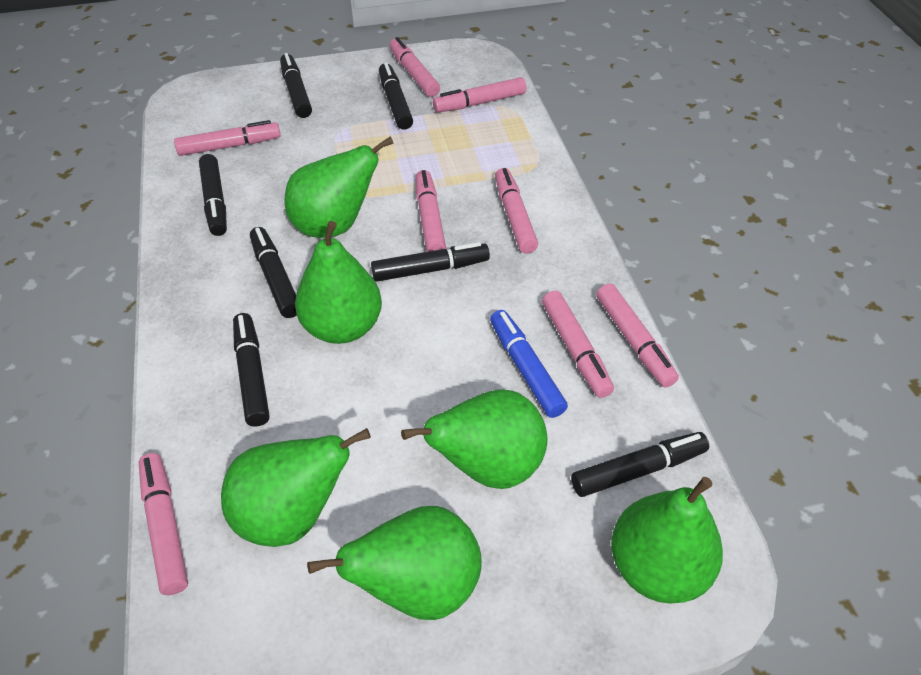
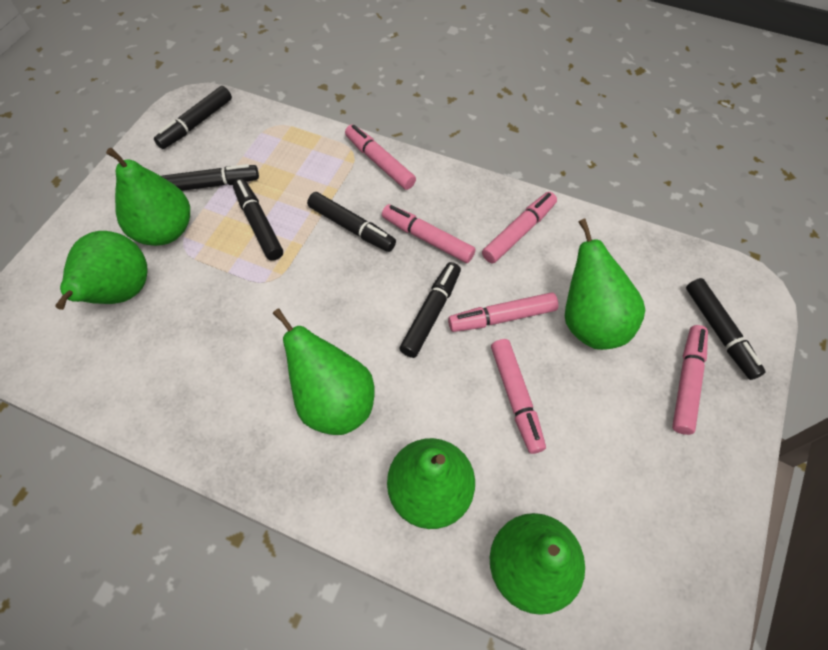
black marker: 7 -> 6
blue marker: 1 -> 0
pink marker: 8 -> 6

